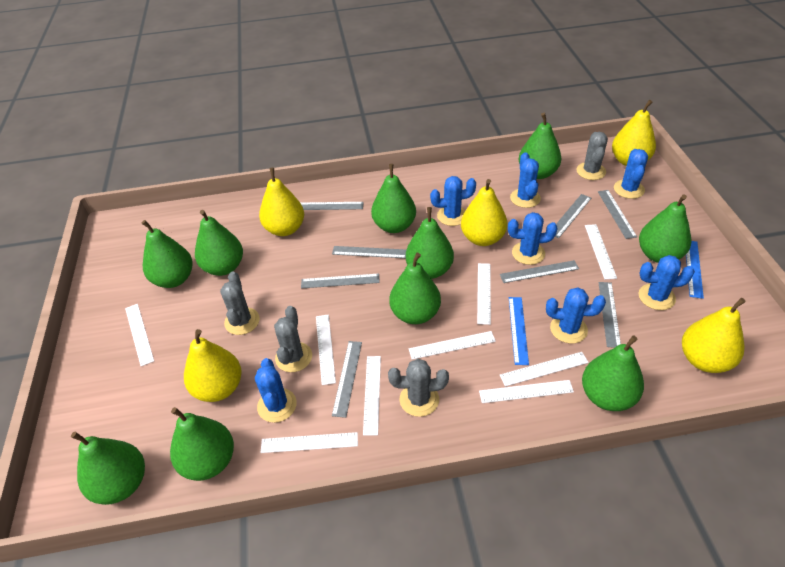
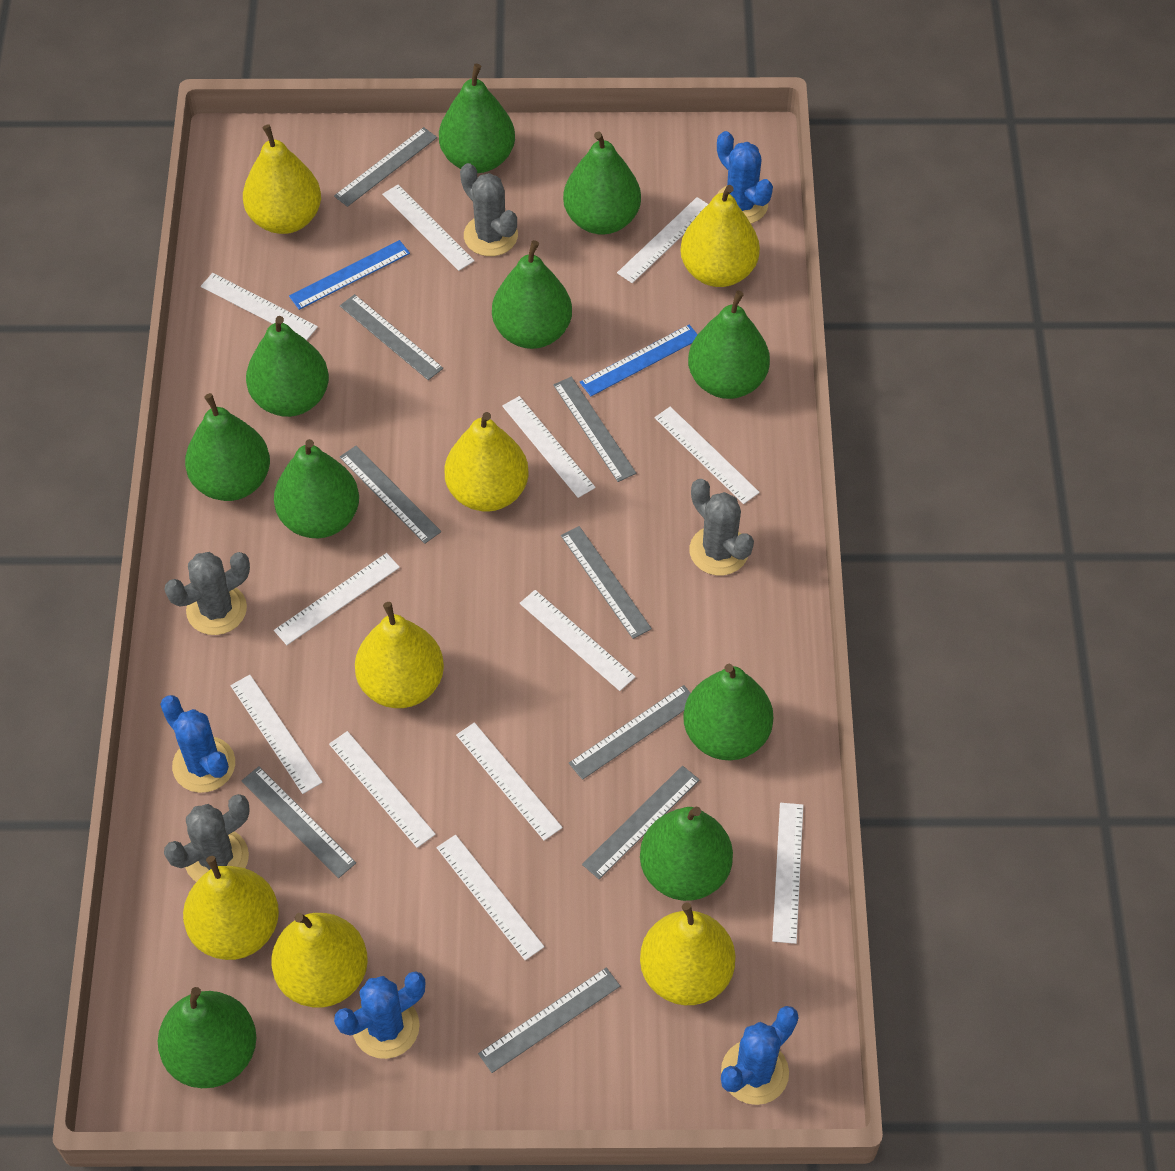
blue cactus: 7 -> 4
grey ruler: 8 -> 9
white ruler: 9 -> 12
yellow pear: 5 -> 7

